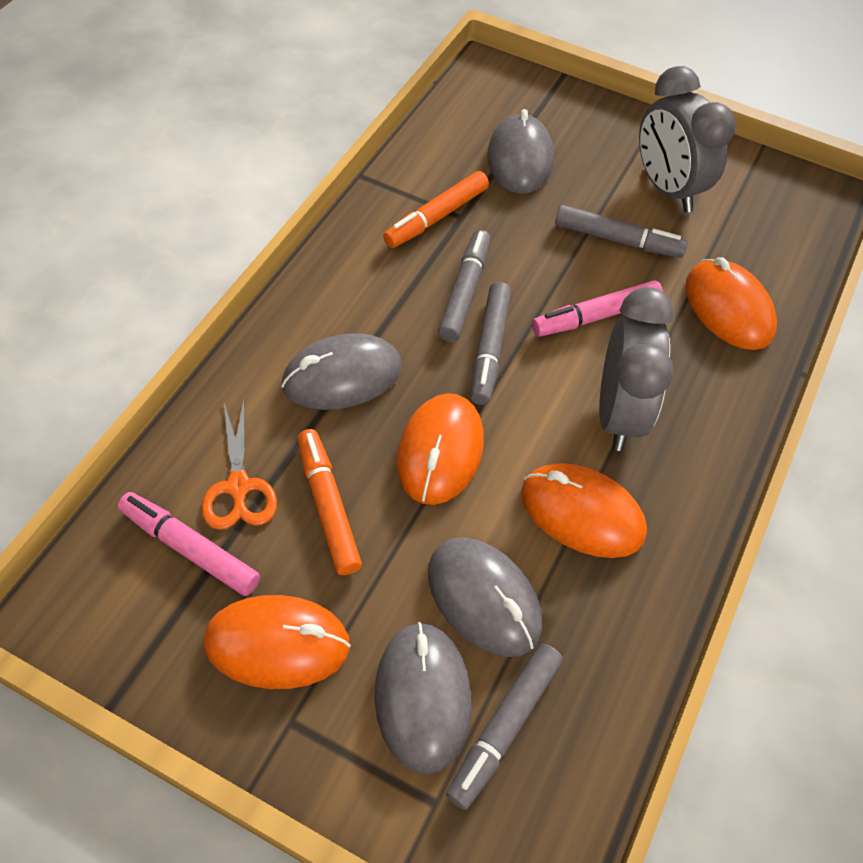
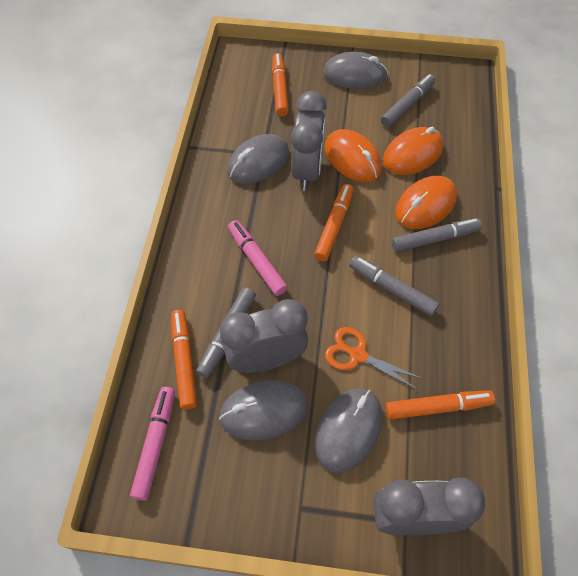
grey clock: 2 -> 3
orange marker: 2 -> 4
orange mouse: 4 -> 3

